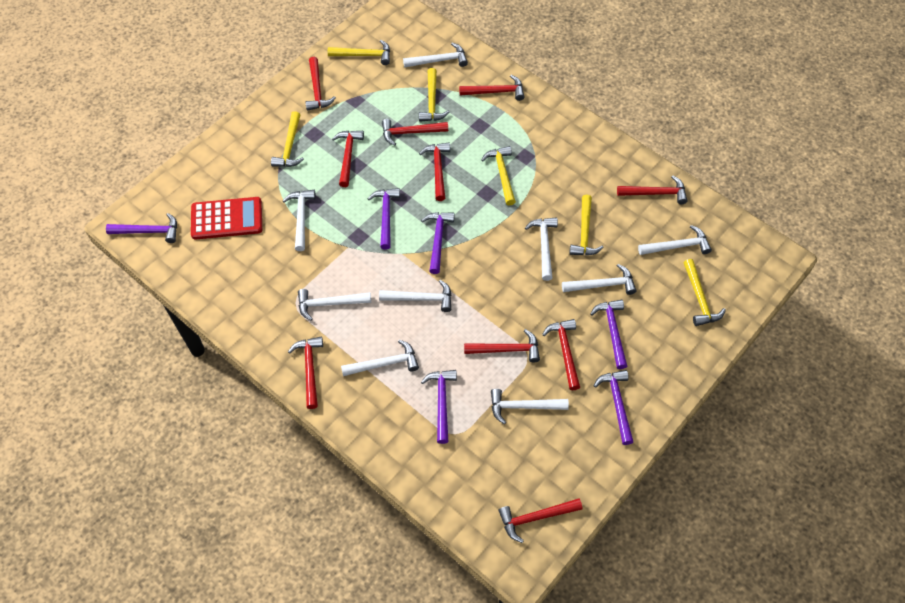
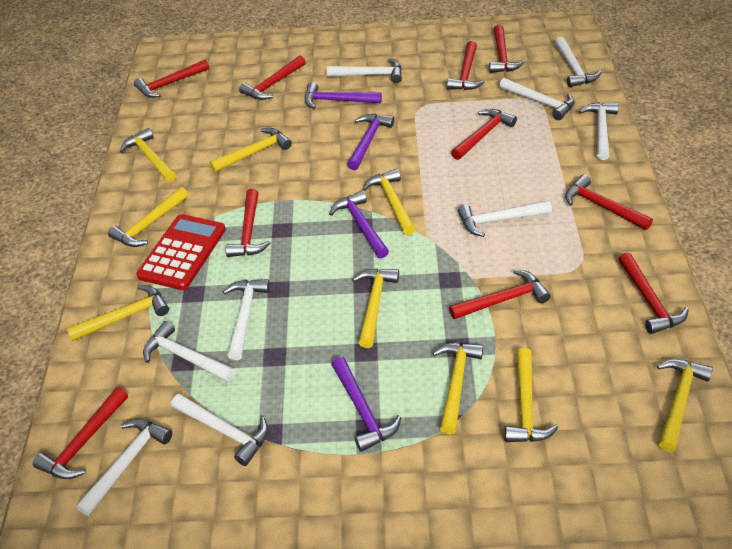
purple hammer: 6 -> 4
yellow hammer: 6 -> 9

